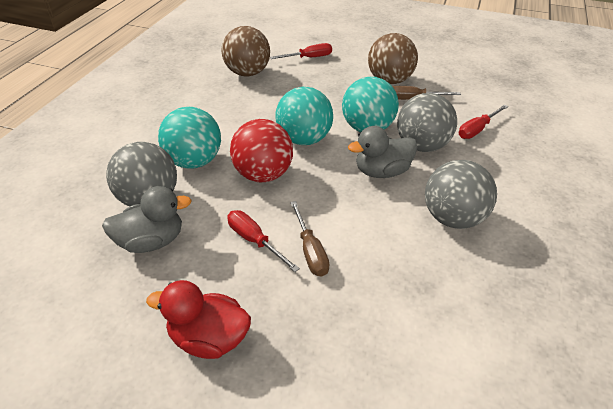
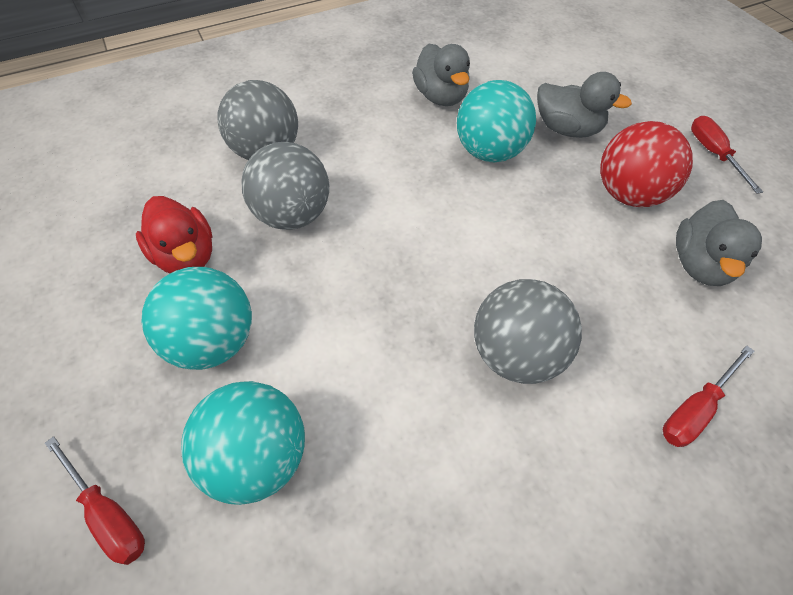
brown ball: 2 -> 0
brown screwdriver: 2 -> 0
grey duck: 2 -> 3

